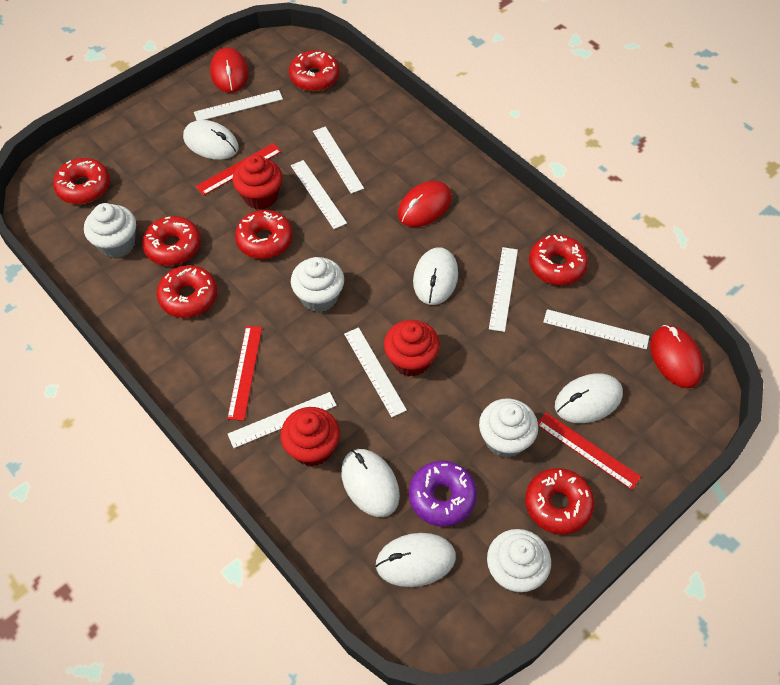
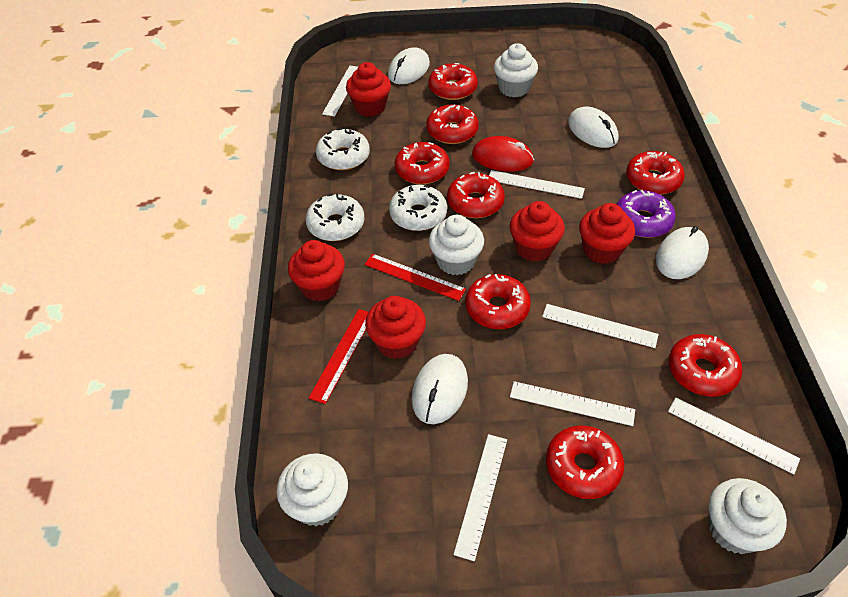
red cupcake: 3 -> 5
red donut: 7 -> 8
red mouse: 3 -> 1
red ruler: 3 -> 2
white donut: 0 -> 3
white mouse: 5 -> 4
white ruler: 7 -> 6

